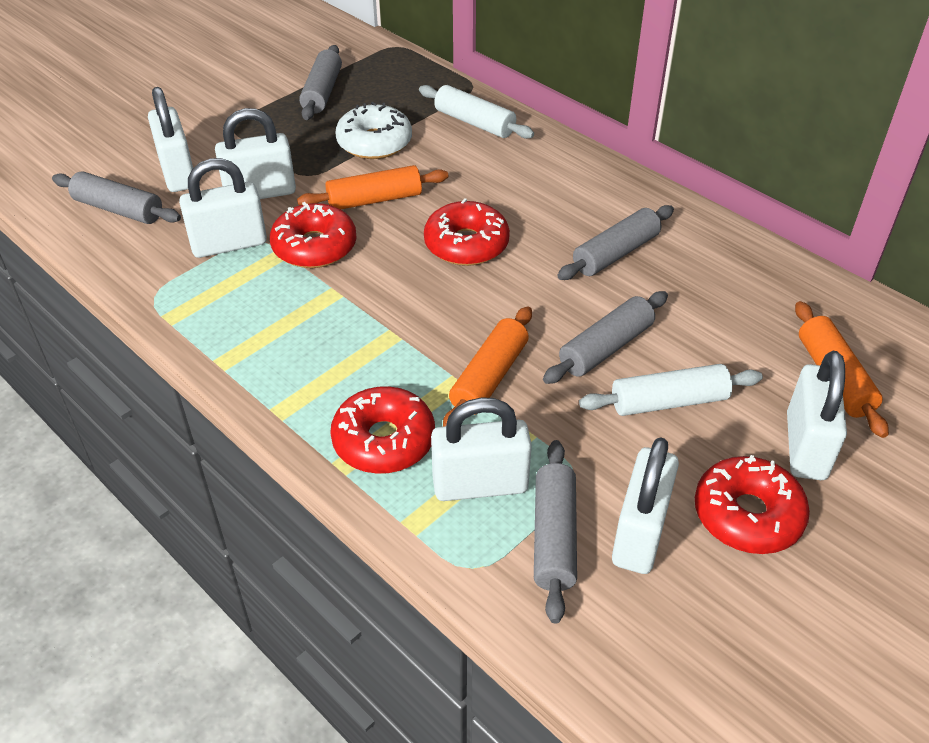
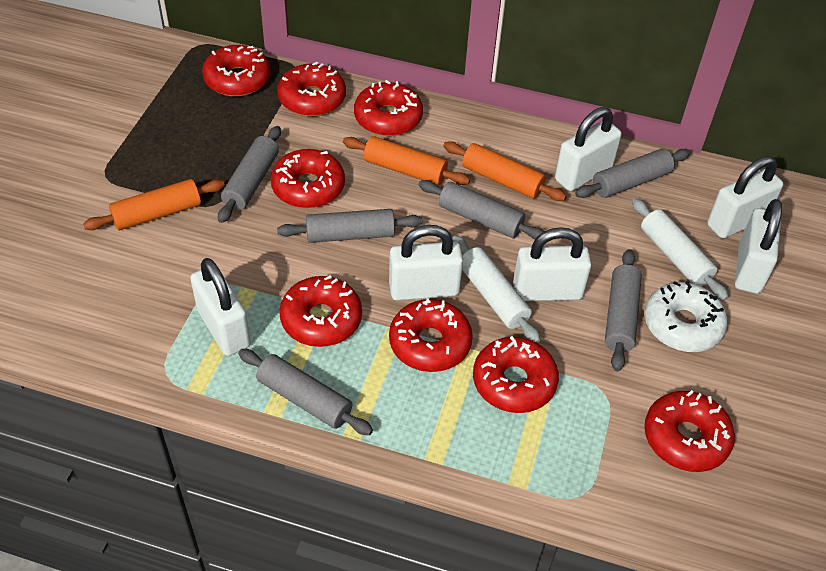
grey rolling pin: 5 -> 6
red donut: 4 -> 8

